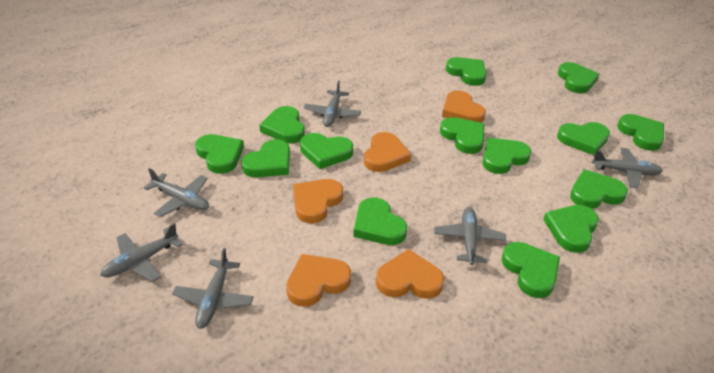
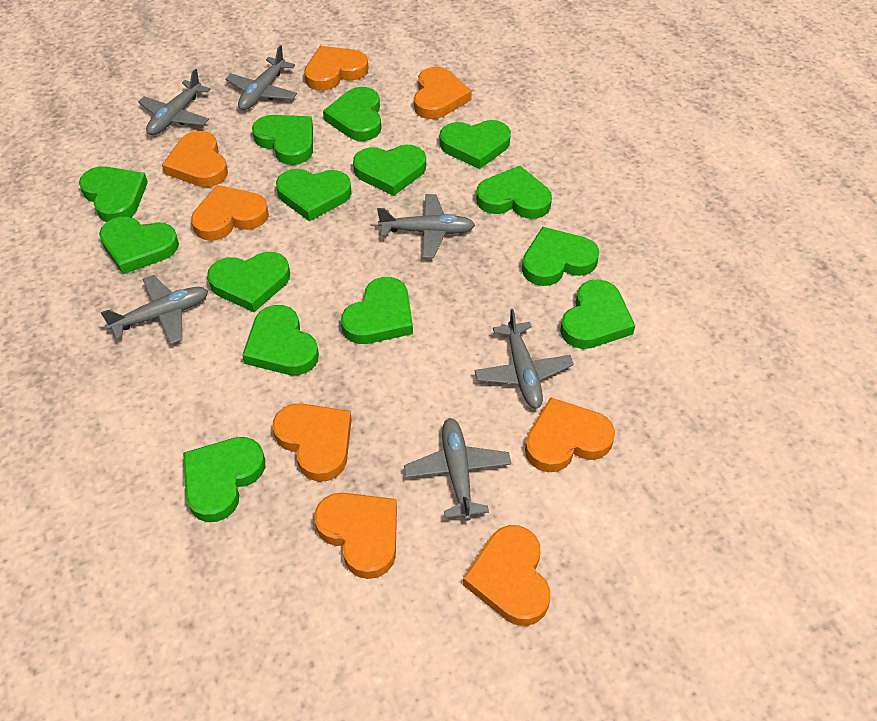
orange heart: 5 -> 8

